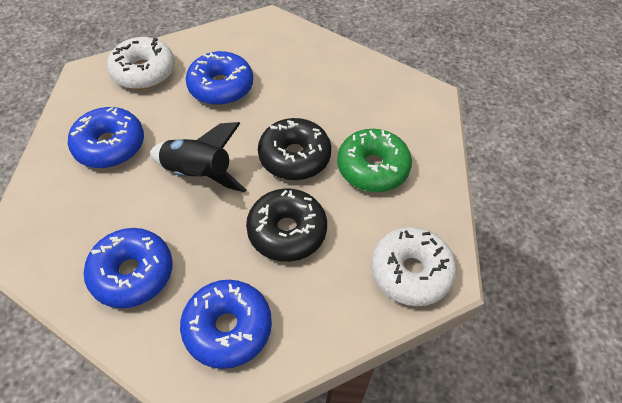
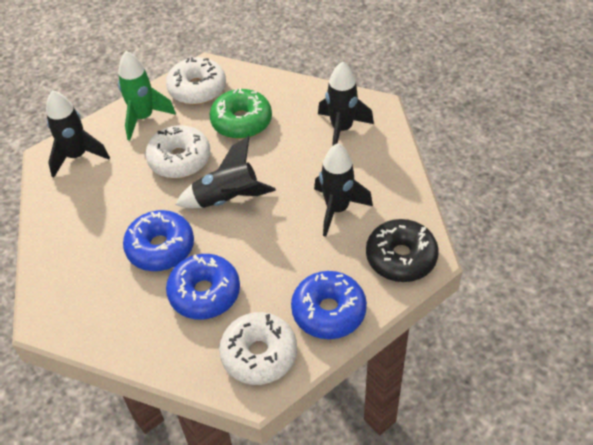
black donut: 2 -> 1
black rocket: 1 -> 4
blue donut: 4 -> 3
green rocket: 0 -> 1
white donut: 2 -> 3

